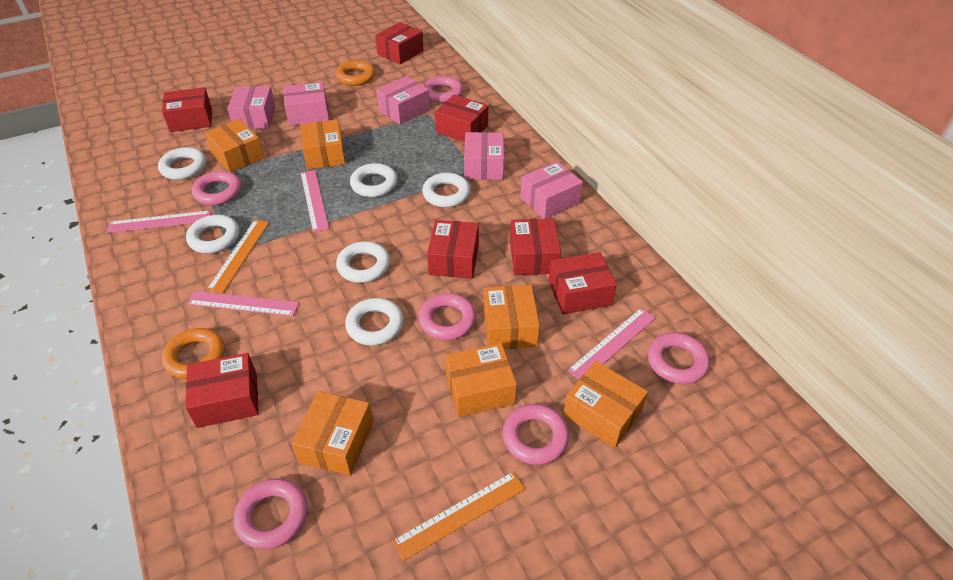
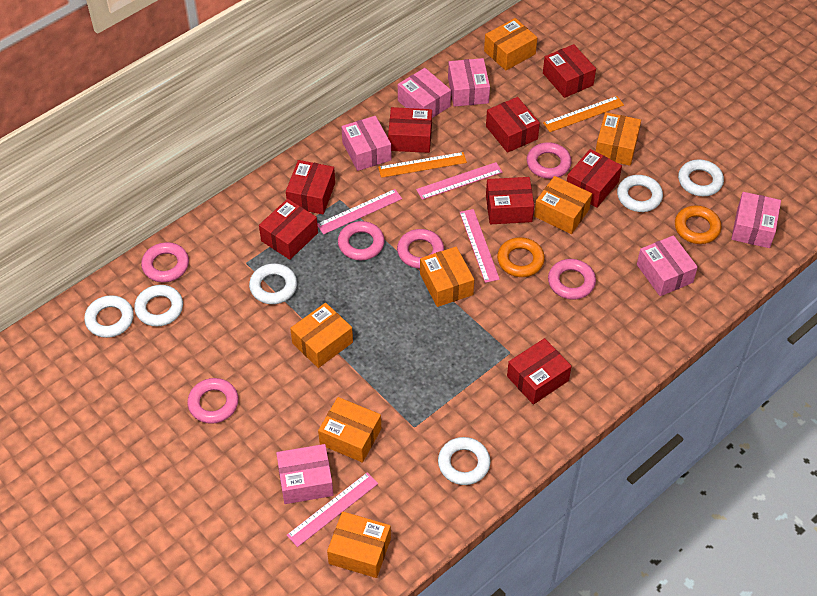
orange box: 6 -> 7
pink box: 5 -> 6
red box: 7 -> 8

